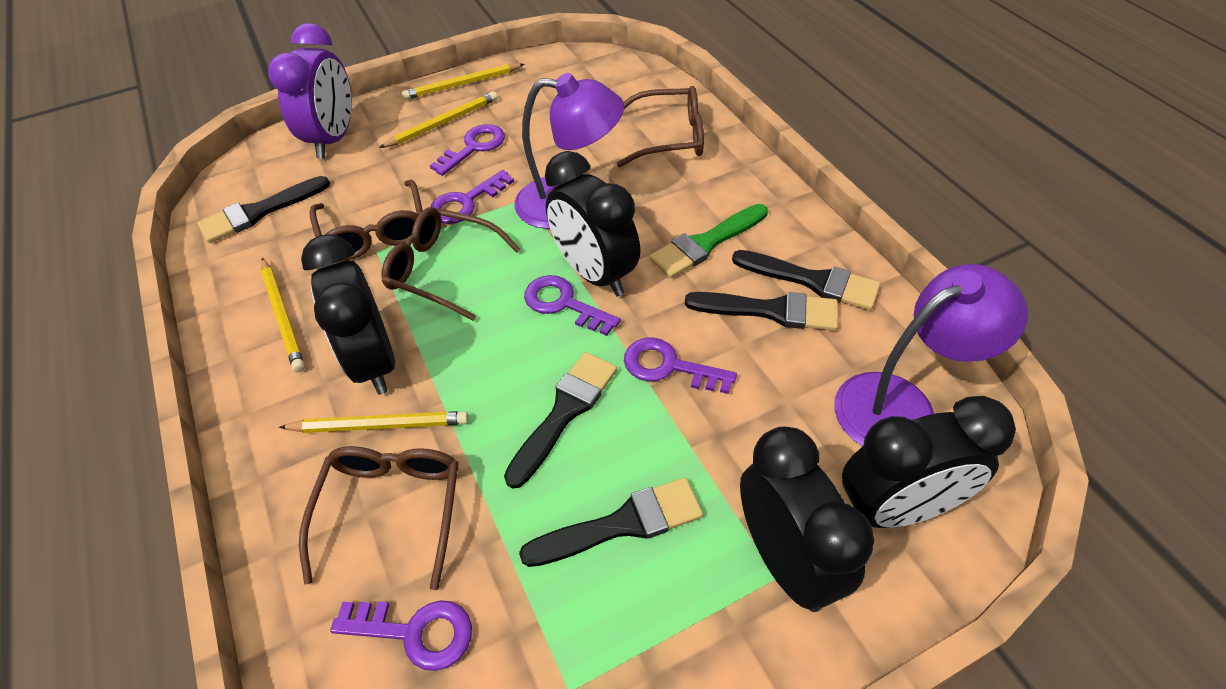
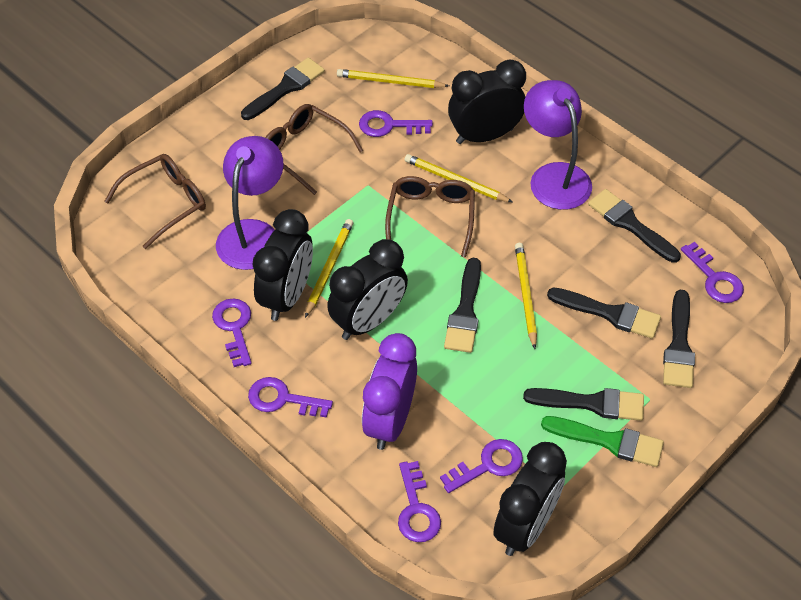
black brush: 5 -> 6
brown glasses: 4 -> 3
purple key: 5 -> 6

